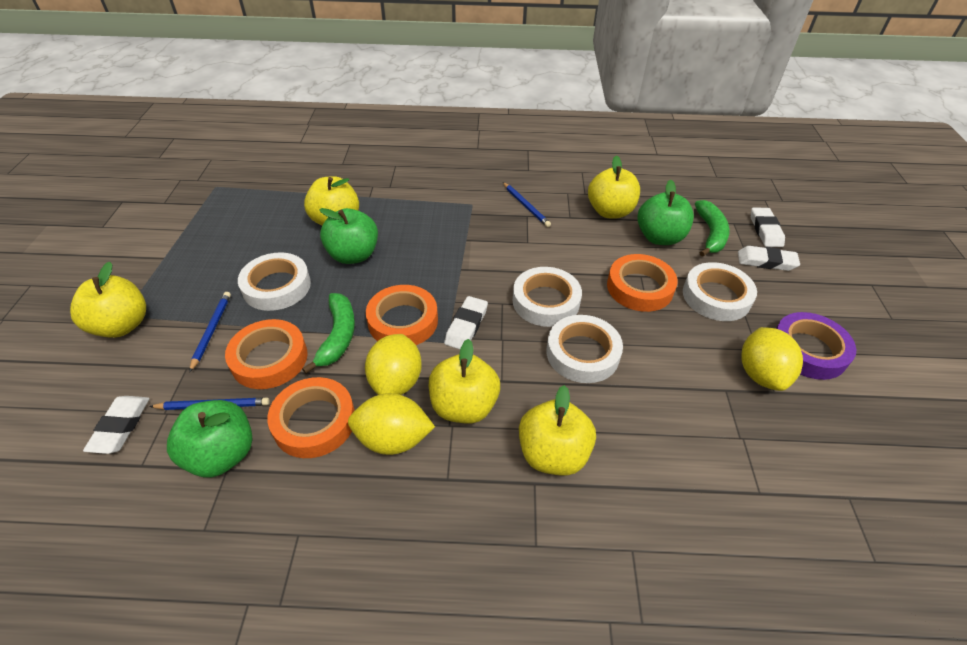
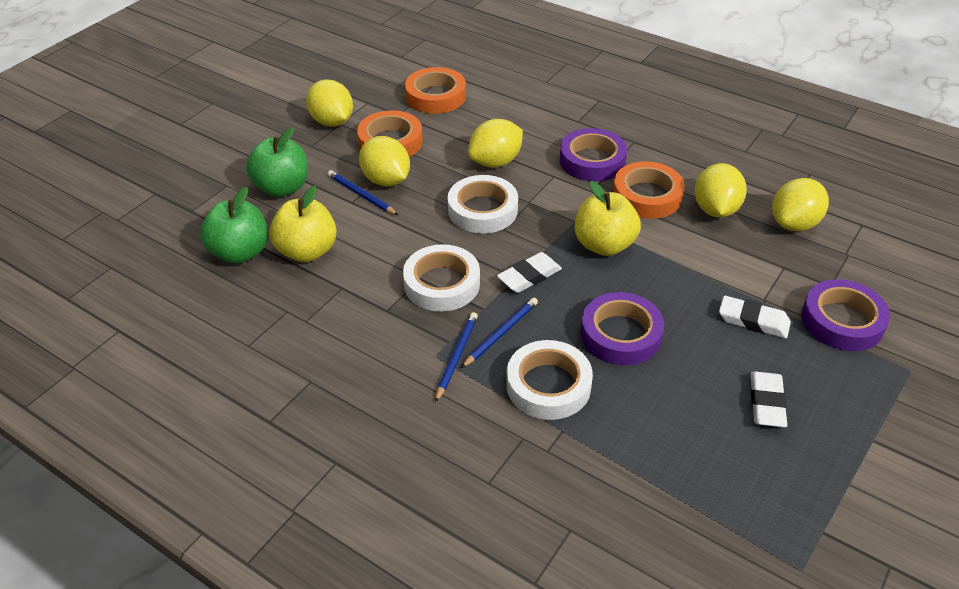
green apple: 3 -> 2
green banana: 2 -> 0
orange tape: 4 -> 3
purple tape: 1 -> 3
white eraser: 4 -> 3
white tape: 4 -> 3
yellow apple: 5 -> 2
yellow lemon: 3 -> 5

